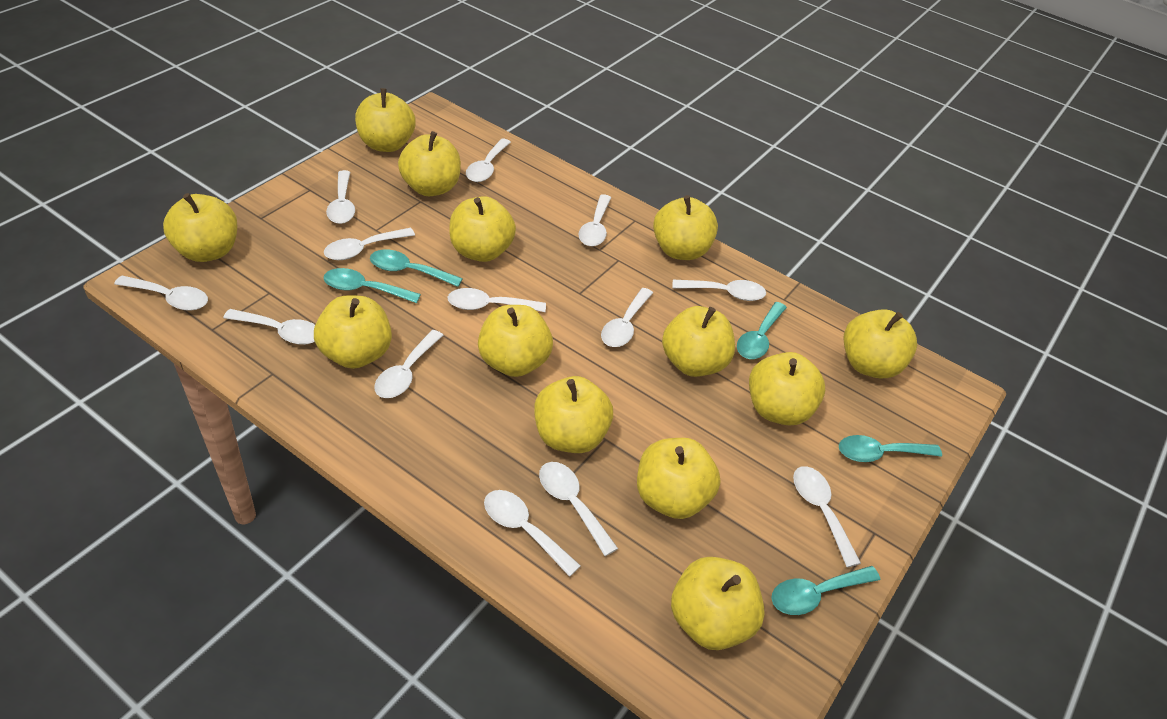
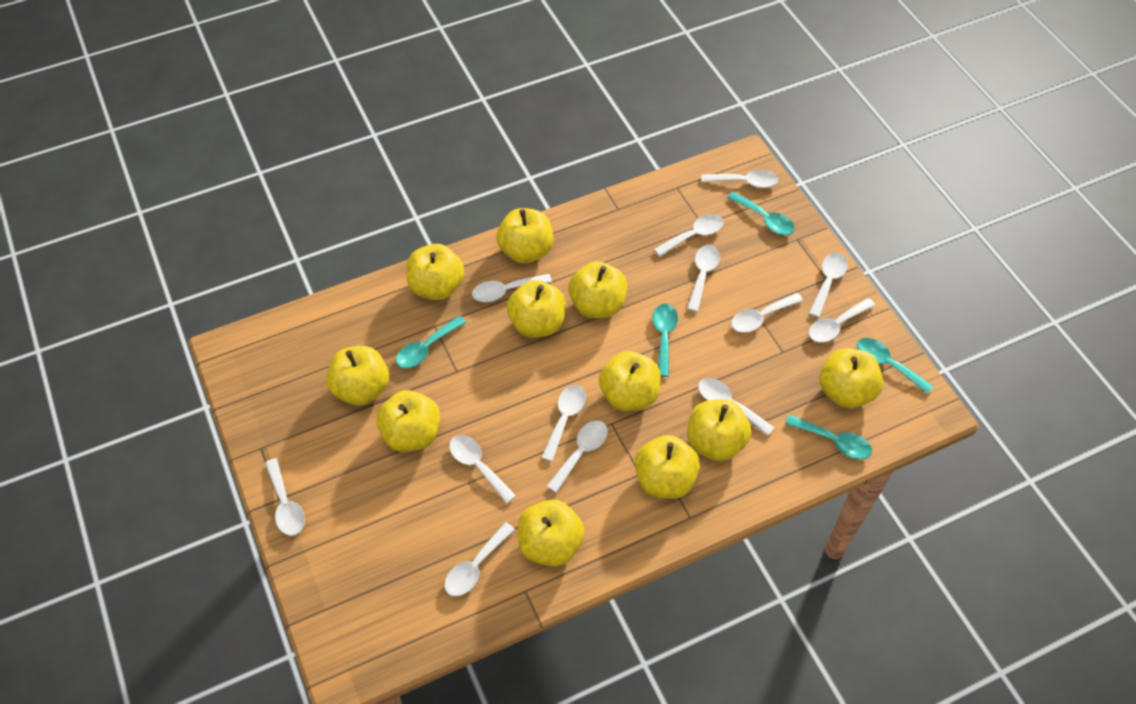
yellow apple: 13 -> 11

